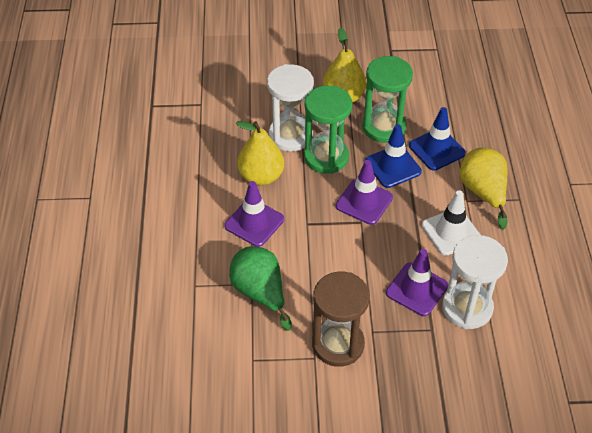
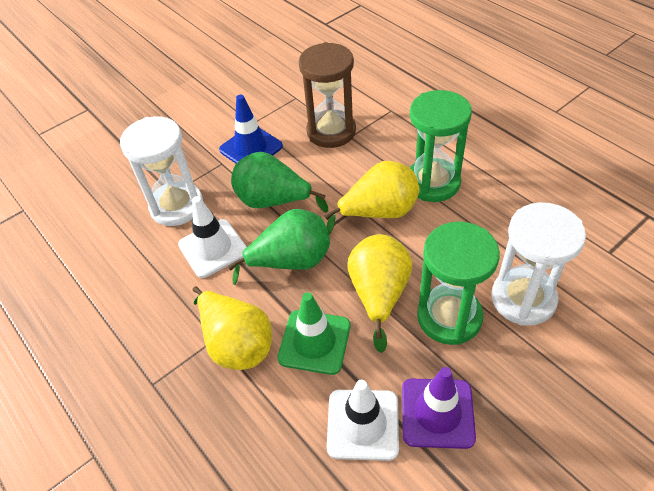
blue traffic cone: 2 -> 1
green pear: 1 -> 2
green traffic cone: 0 -> 1
purple traffic cone: 3 -> 1
white traffic cone: 1 -> 2

